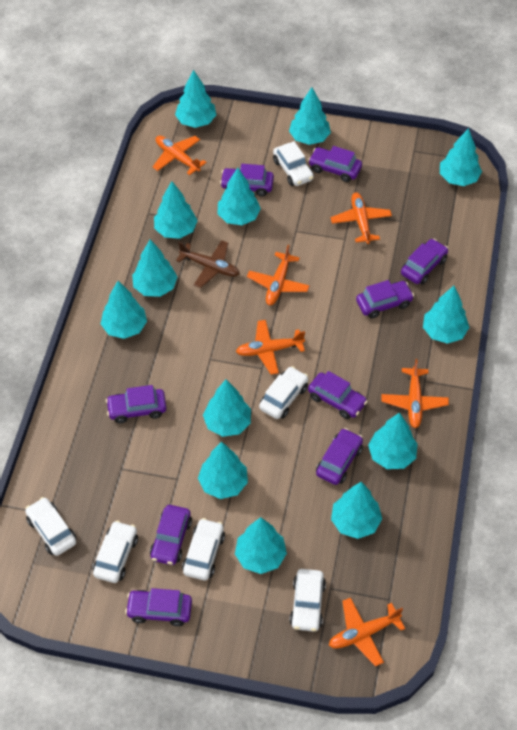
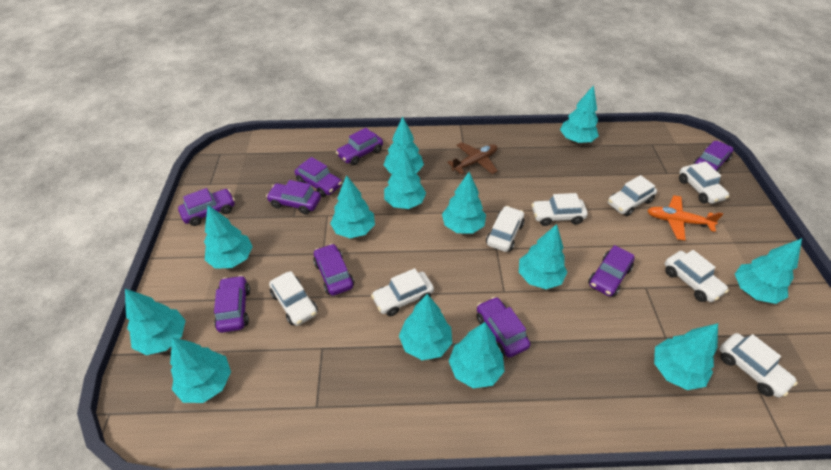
orange plane: 6 -> 1
white car: 6 -> 8

